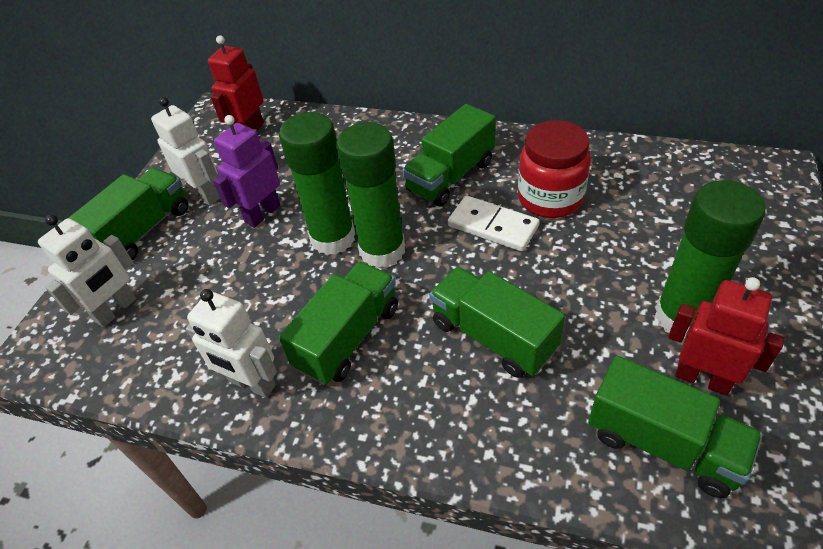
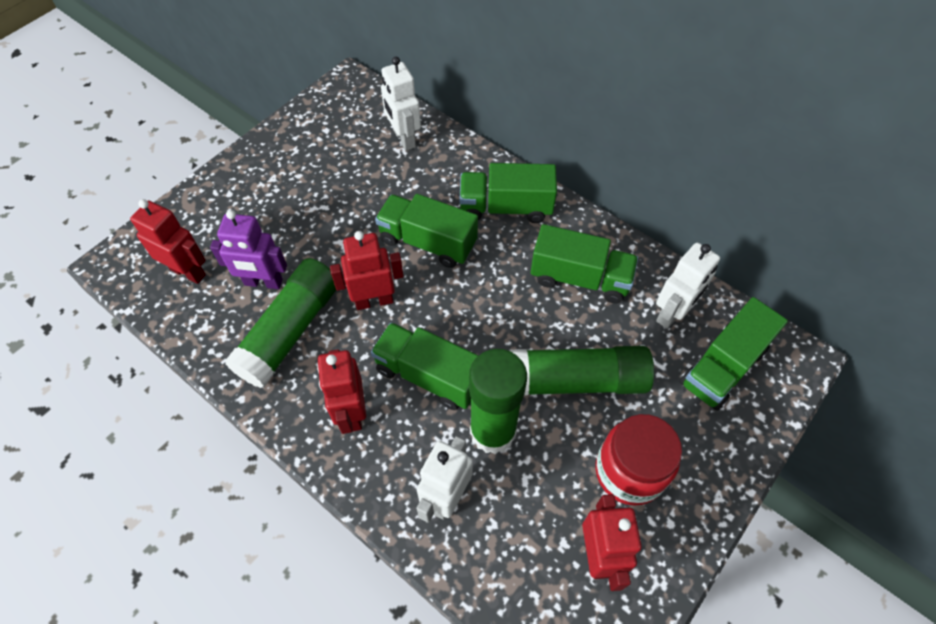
red robot: 2 -> 4
white domino: 1 -> 0

